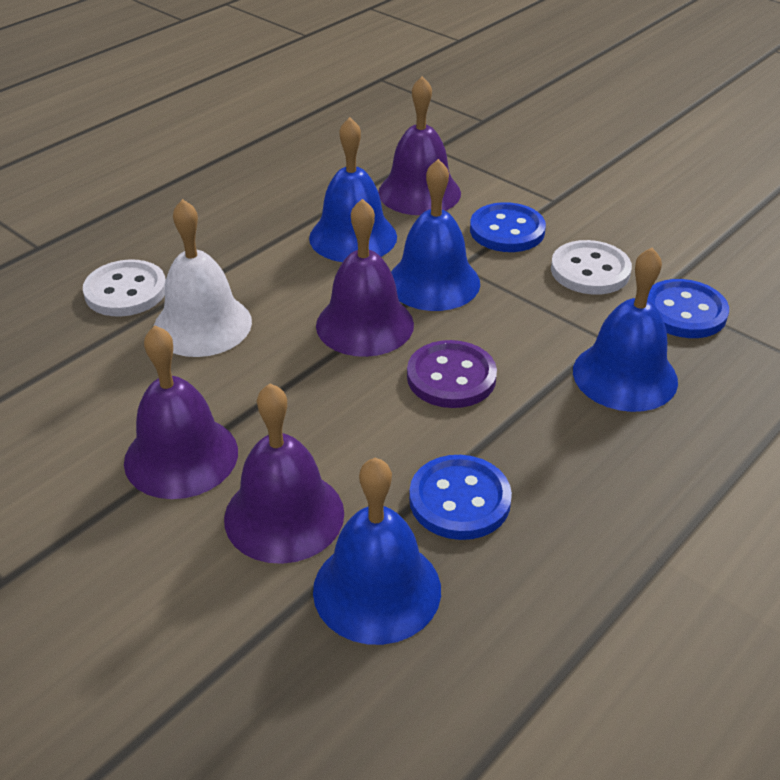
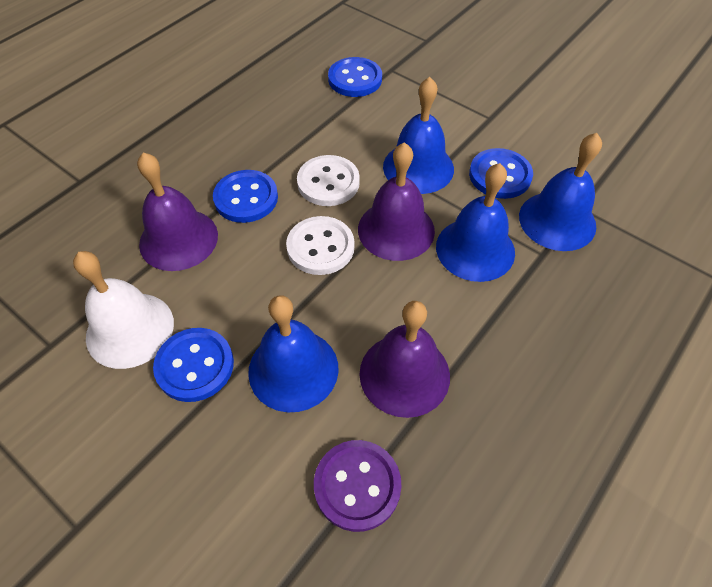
blue button: 3 -> 4
purple bell: 4 -> 3

